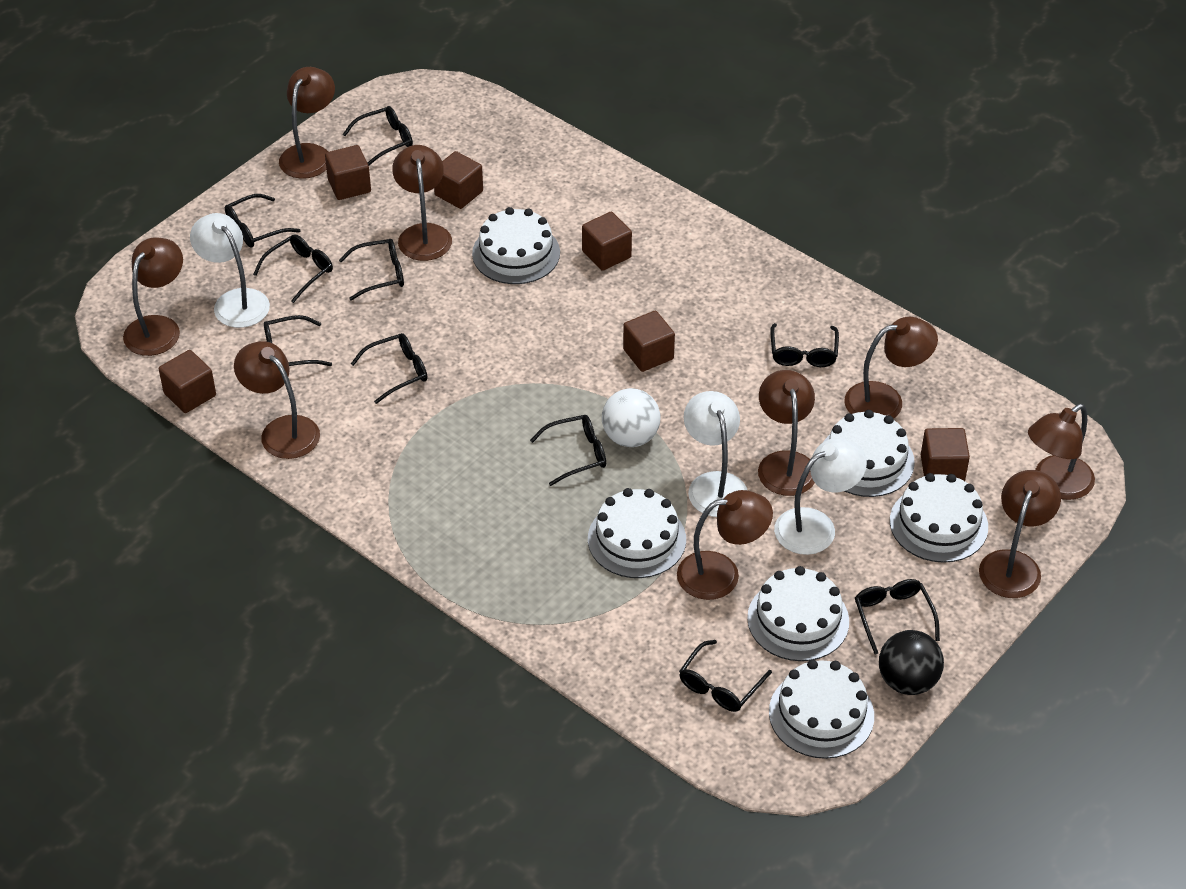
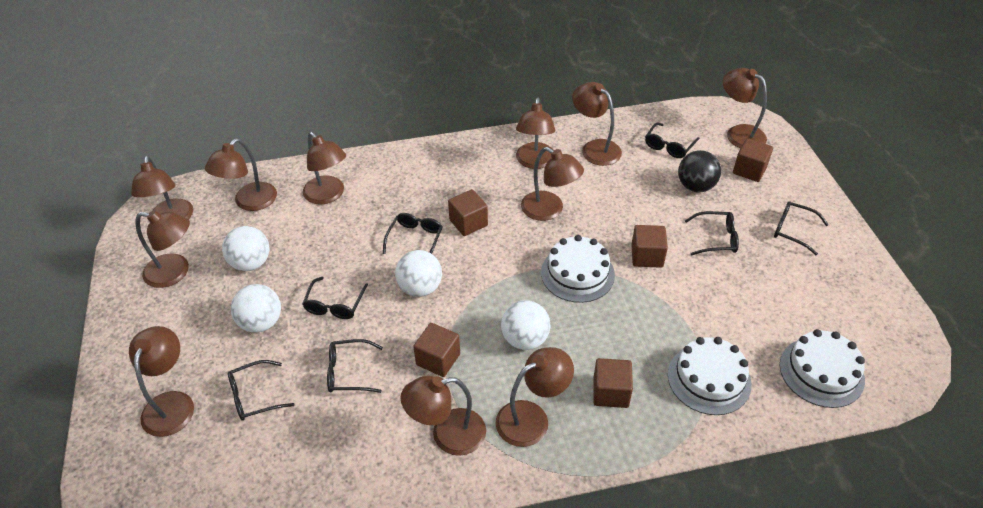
black glasses: 10 -> 7
brown cube: 6 -> 5
brown lamp: 9 -> 11
white ball: 1 -> 4
white cake: 6 -> 3
white lamp: 3 -> 0

